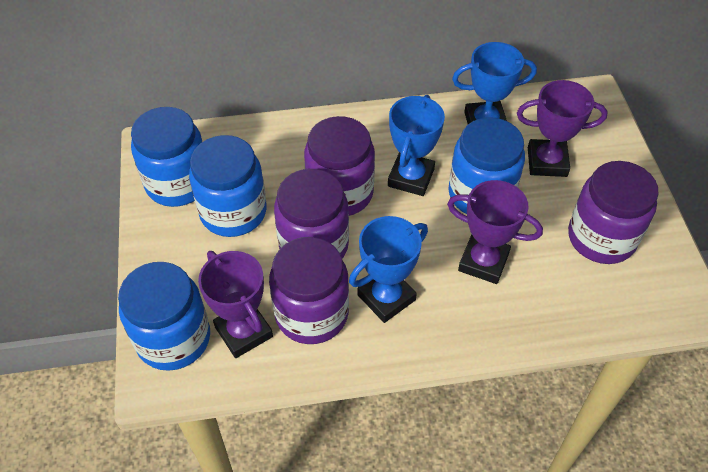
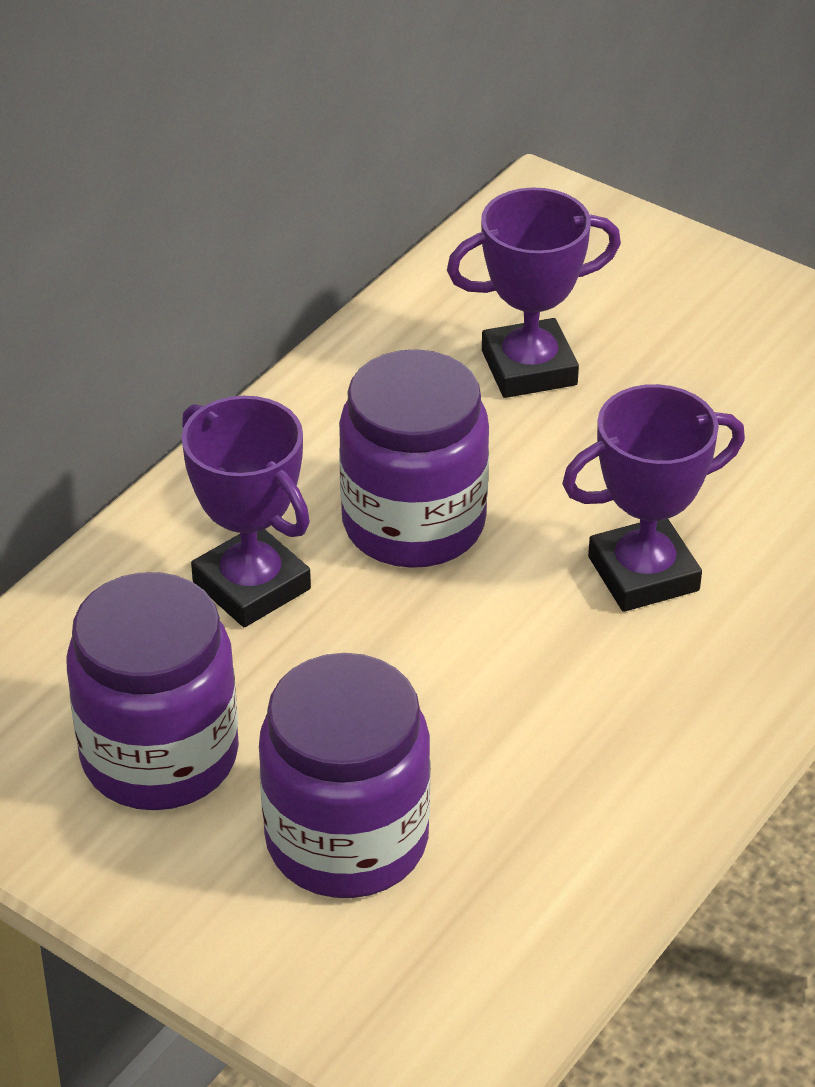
blue jar: 4 -> 0
blue trophy: 3 -> 0
purple jar: 4 -> 3

